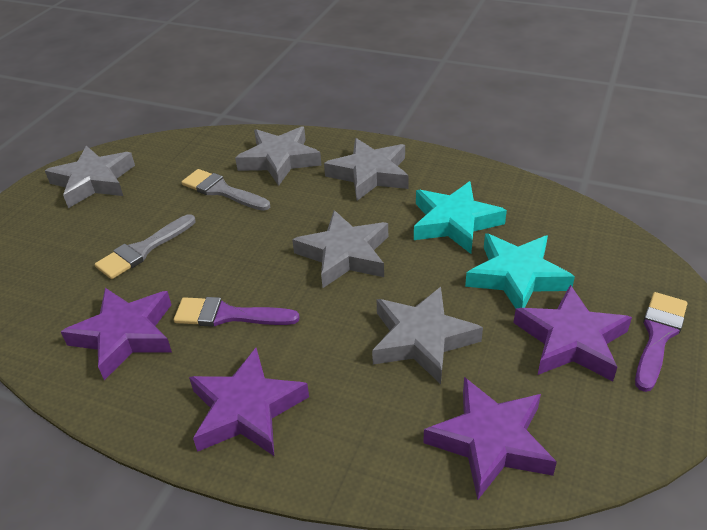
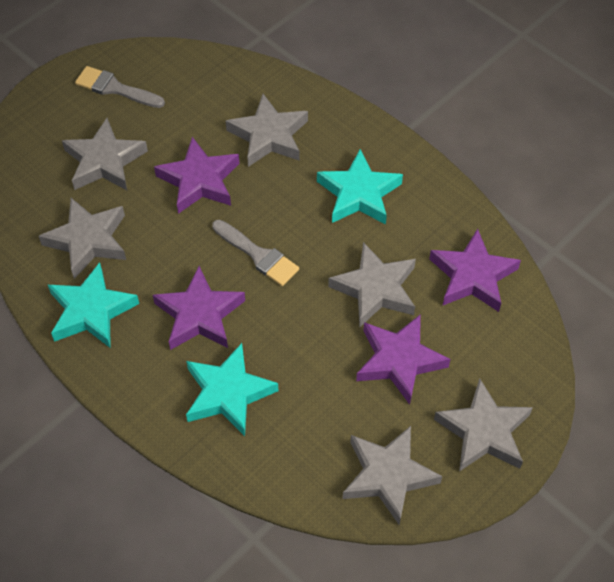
grey star: 5 -> 6
purple brush: 2 -> 0
turquoise star: 2 -> 3

